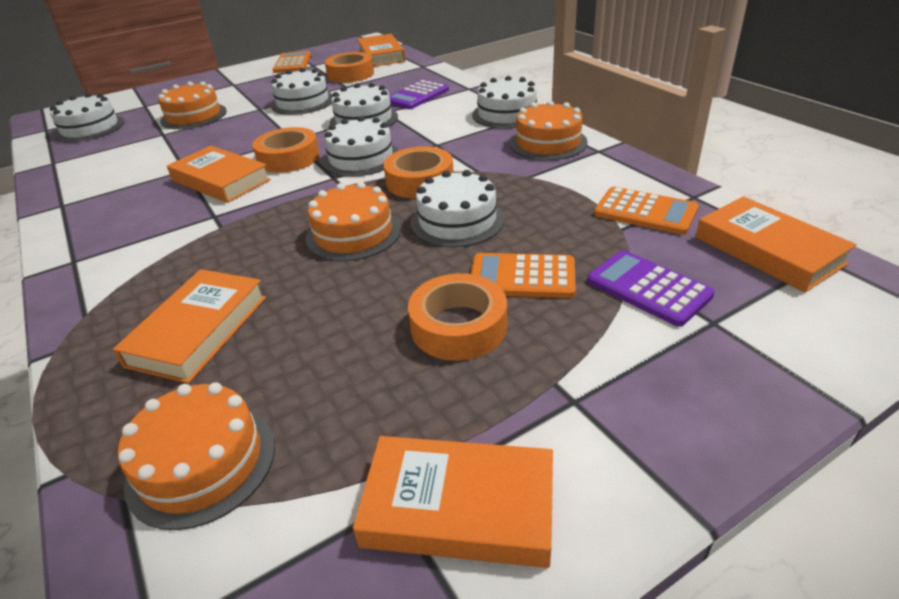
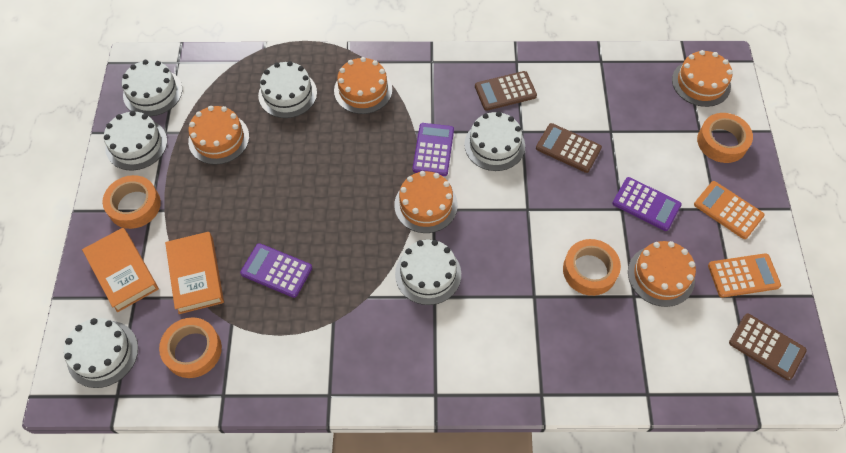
brown calculator: 0 -> 3
orange book: 5 -> 2
orange cake: 4 -> 5
orange calculator: 3 -> 2
purple calculator: 2 -> 3

